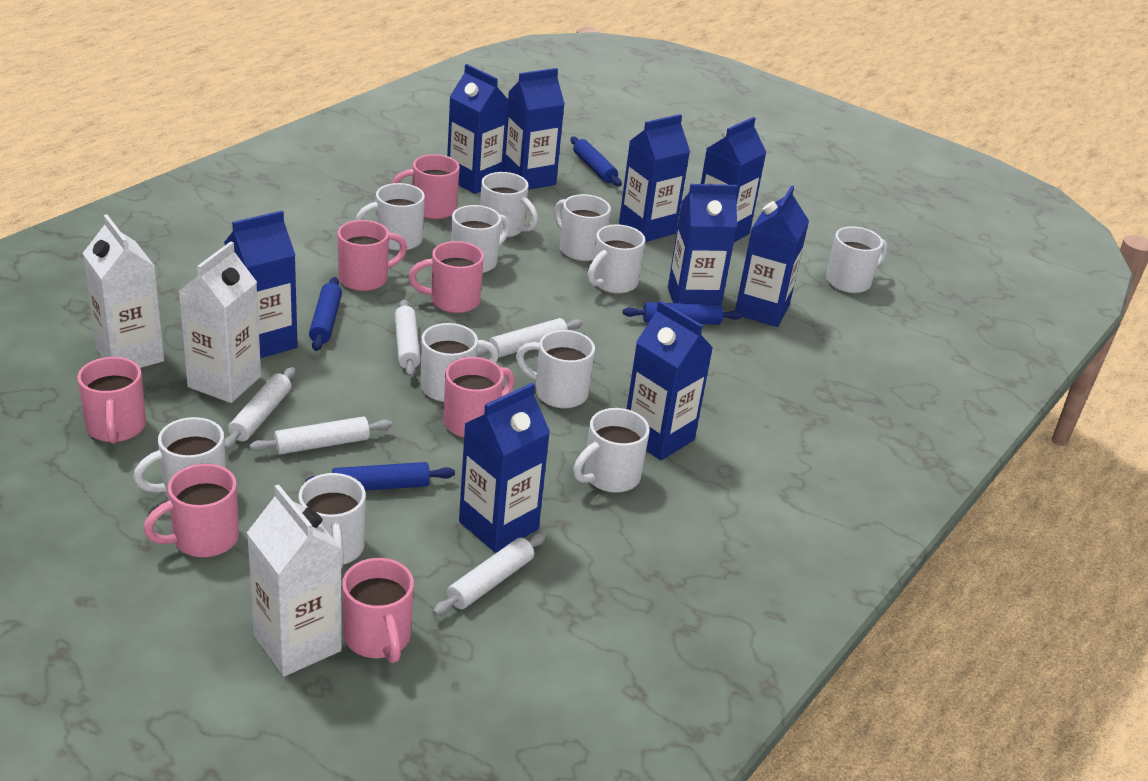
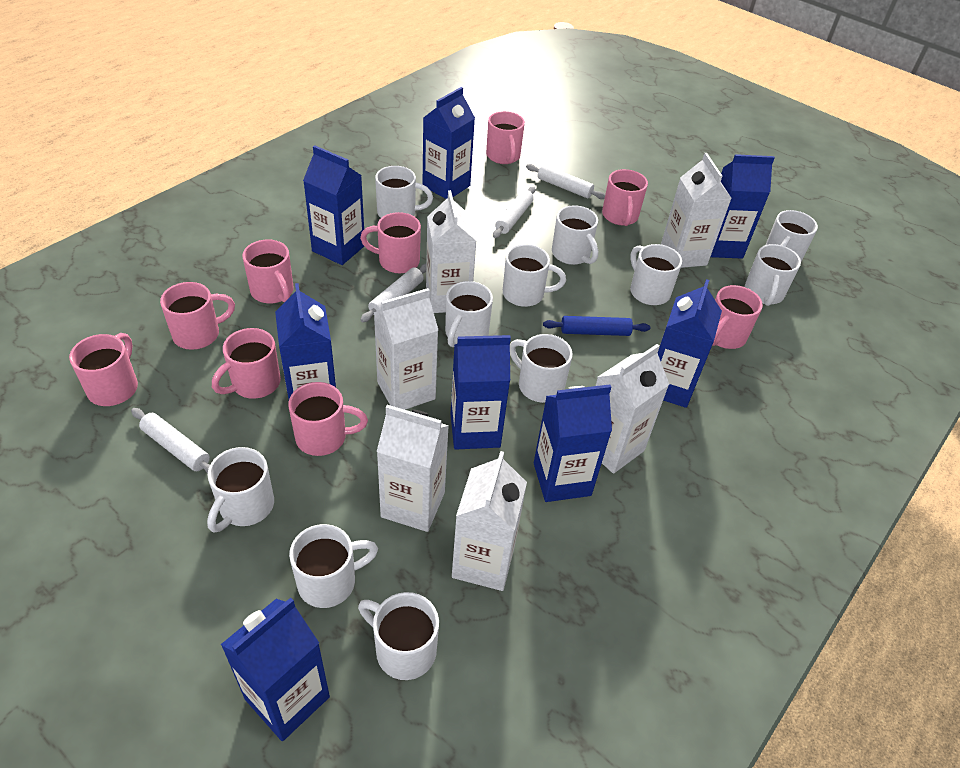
blue carton: 9 -> 8
blue rolling pin: 4 -> 1
pink mug: 7 -> 9
white carton: 3 -> 6
white rolling pin: 5 -> 4

